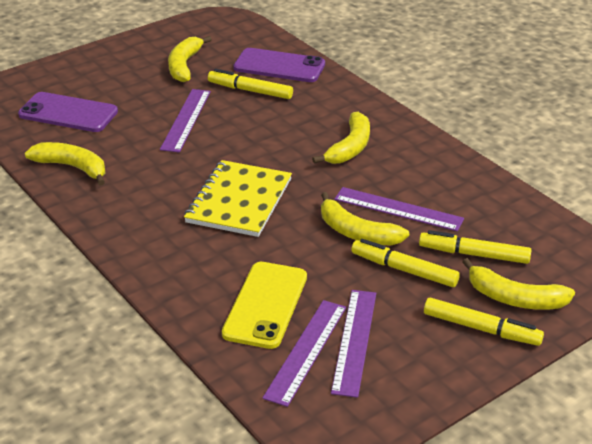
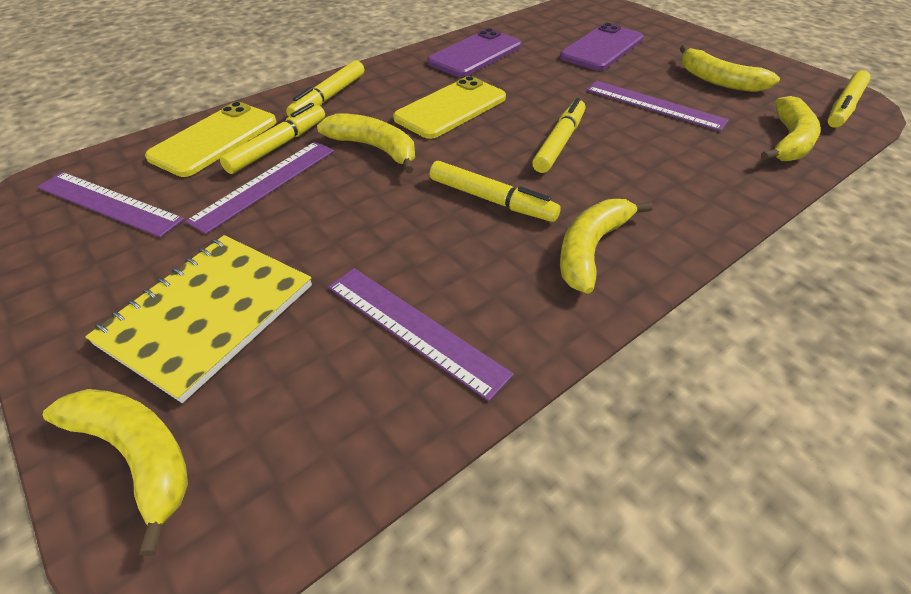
yellow marker: 4 -> 5
yellow phone: 1 -> 2

